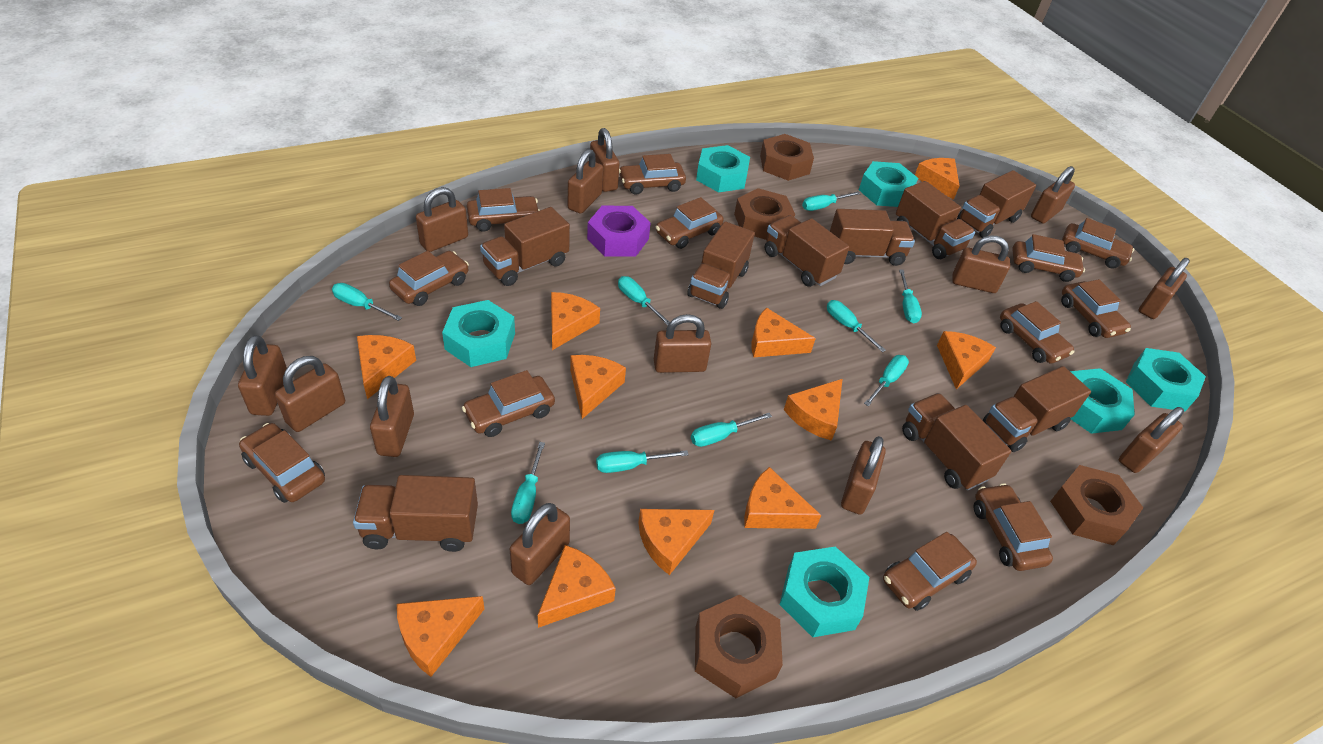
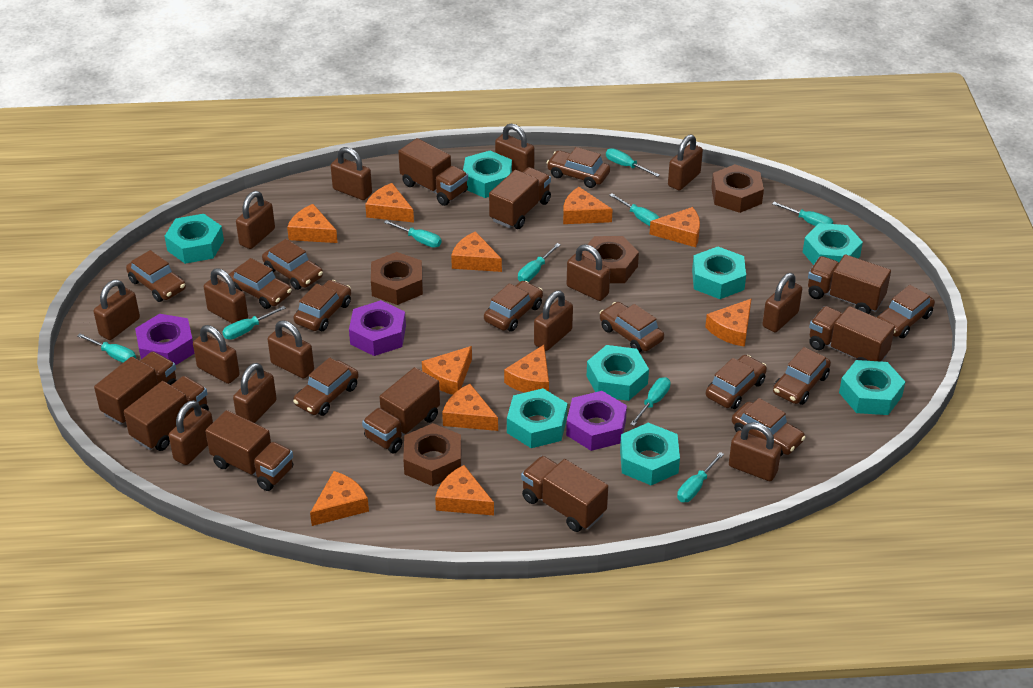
brown padlock: 13 -> 14
purple nut: 1 -> 3
turquoise nut: 6 -> 8

